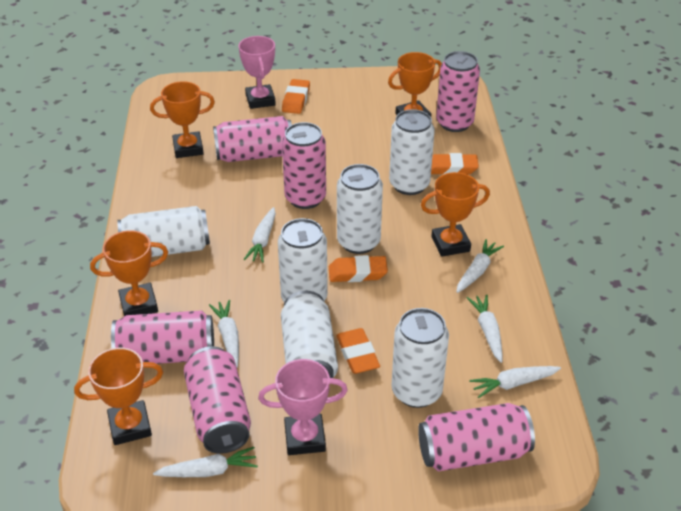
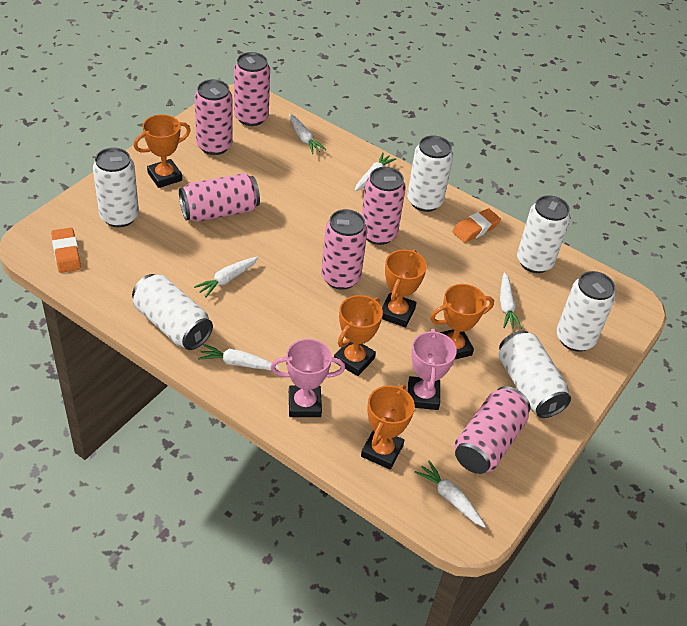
orange eraser: 4 -> 2

